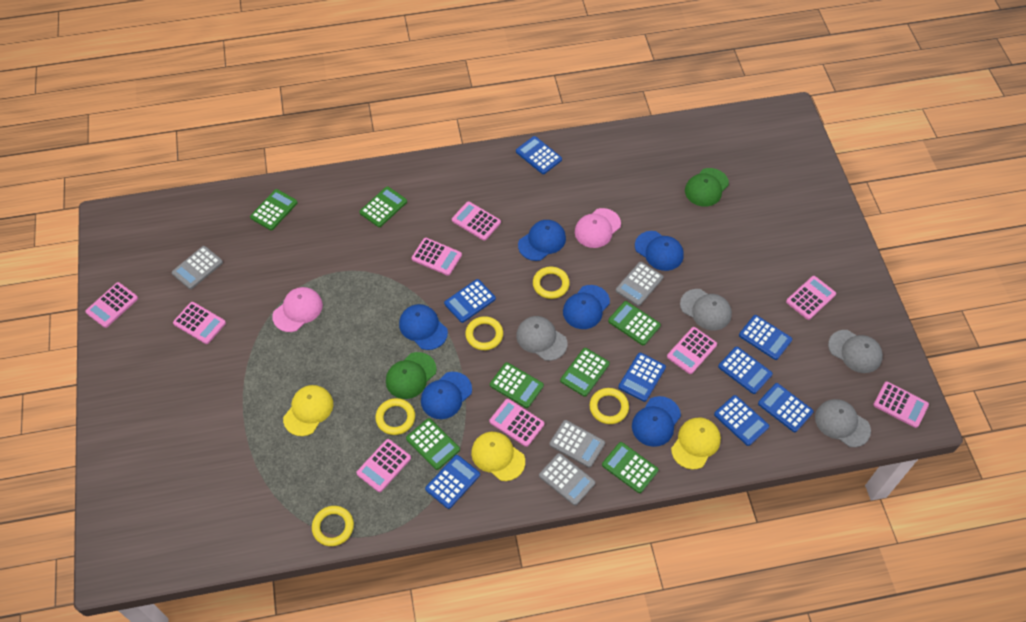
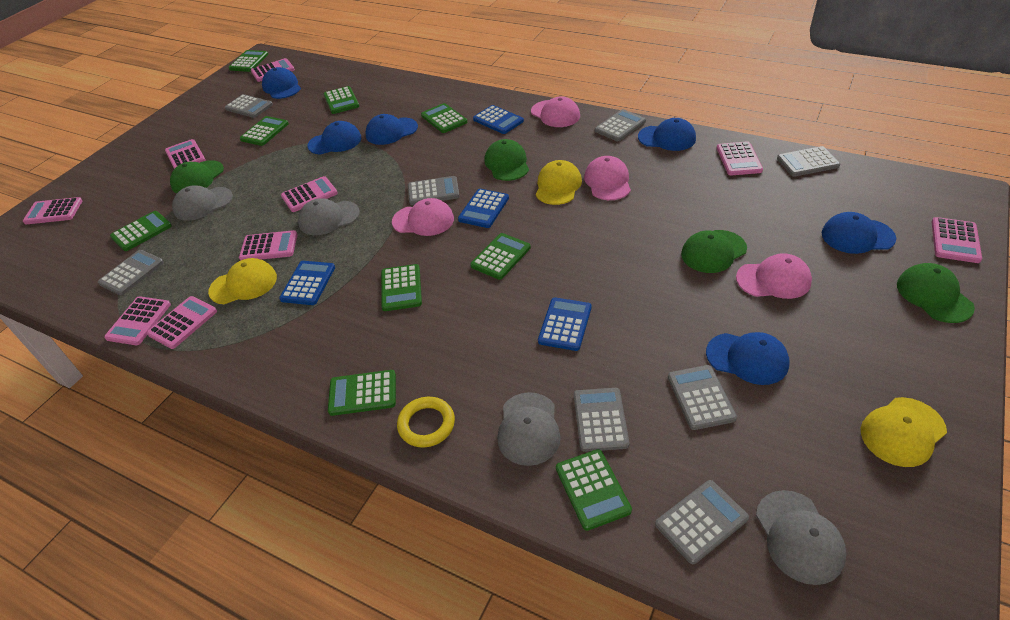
blue calculator: 8 -> 4
green calculator: 7 -> 9
green cap: 2 -> 4
grey calculator: 4 -> 8
pink cap: 2 -> 4
yellow ring: 5 -> 1

